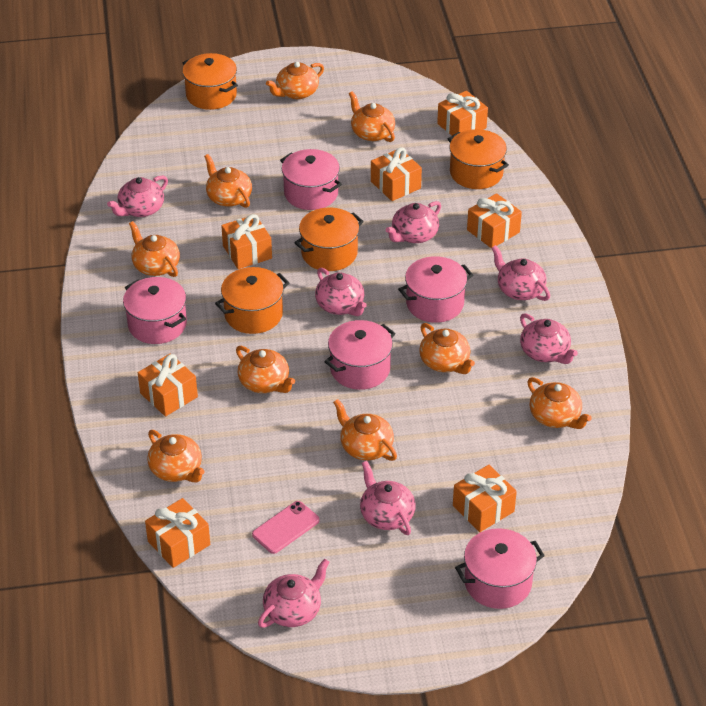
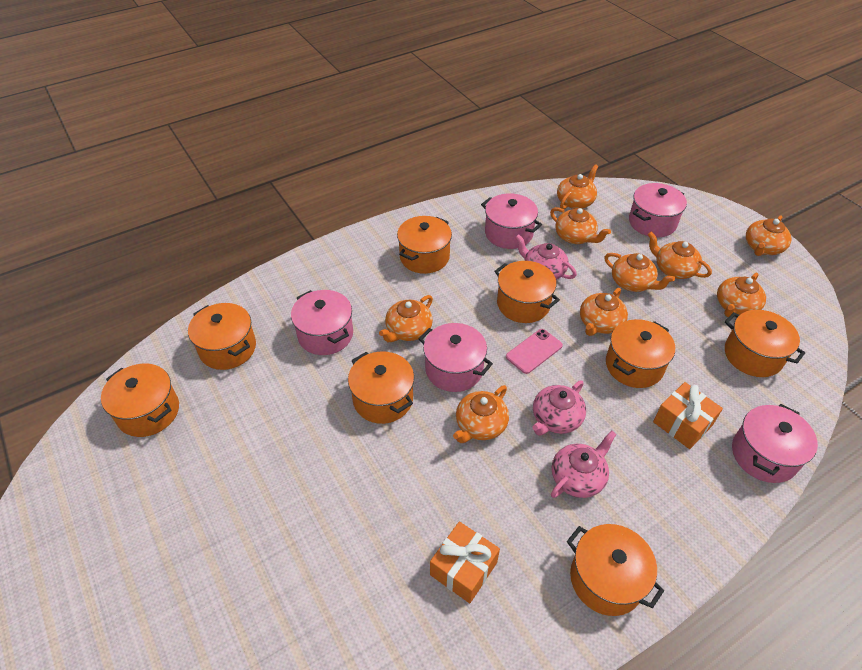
orange gift: 7 -> 2
orange pot: 4 -> 8
pink teapot: 7 -> 3

